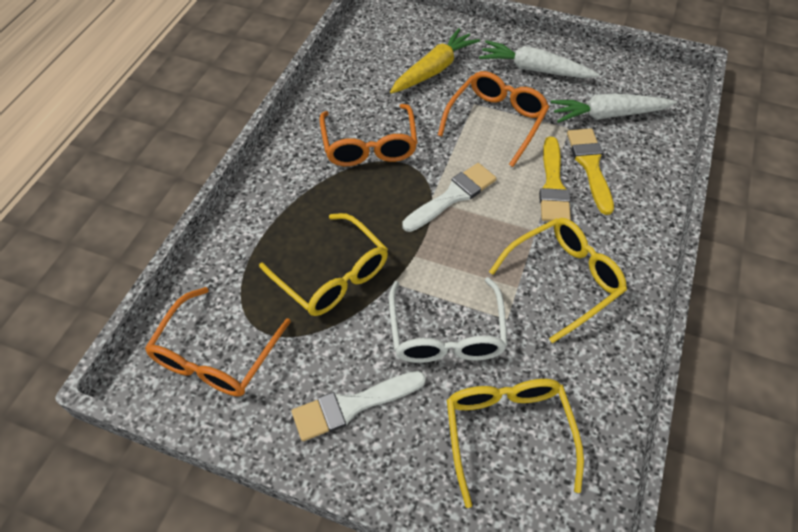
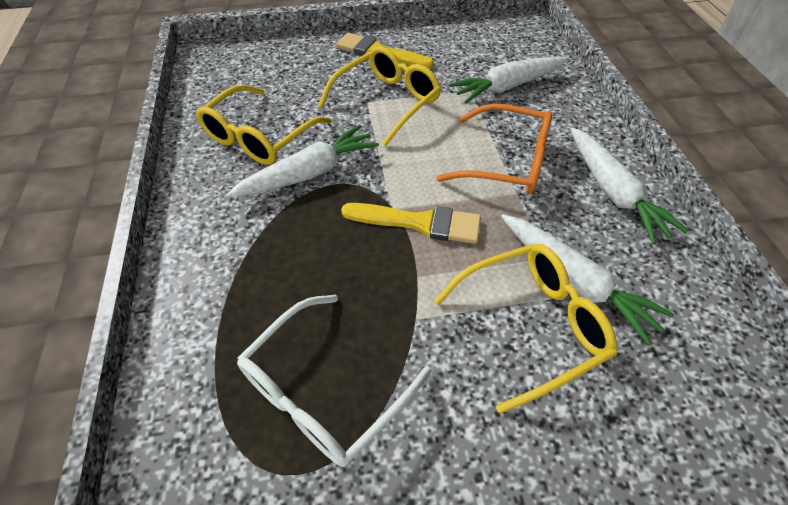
orange glasses: 3 -> 1
white brush: 2 -> 0
white carrot: 2 -> 4
yellow carrot: 1 -> 0

